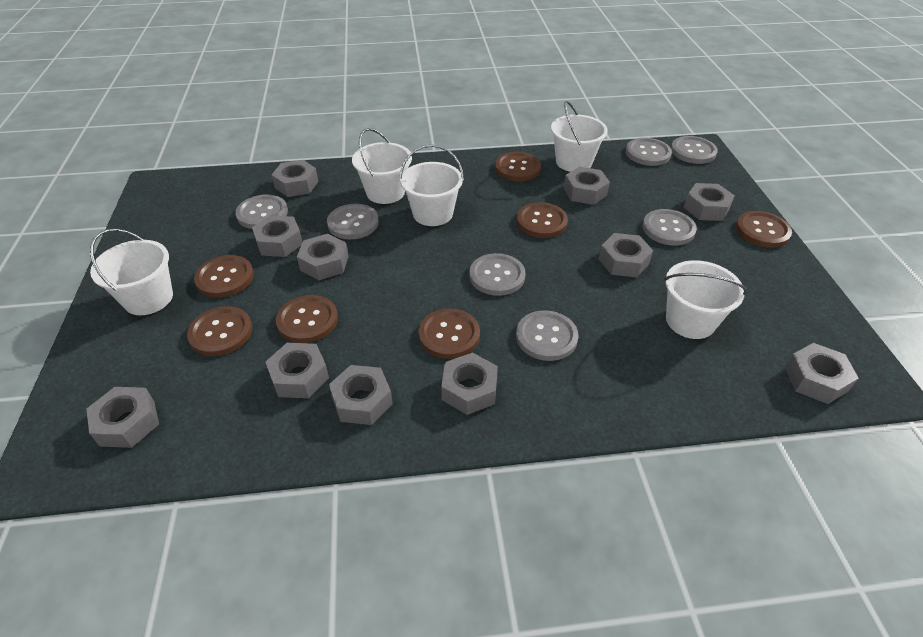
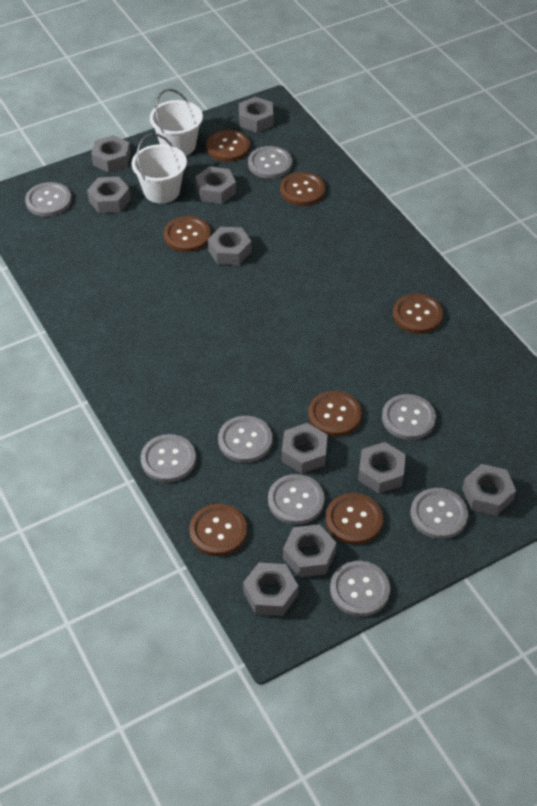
grey button: 7 -> 8
grey nut: 11 -> 10
white bucket: 5 -> 2

